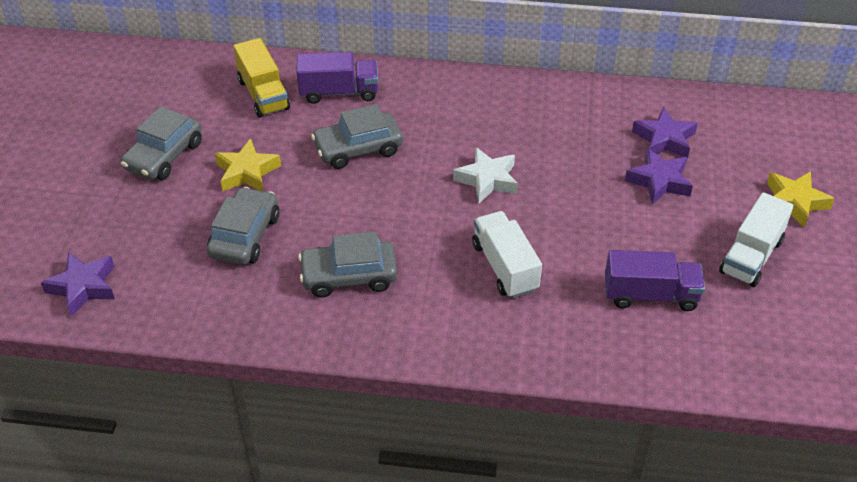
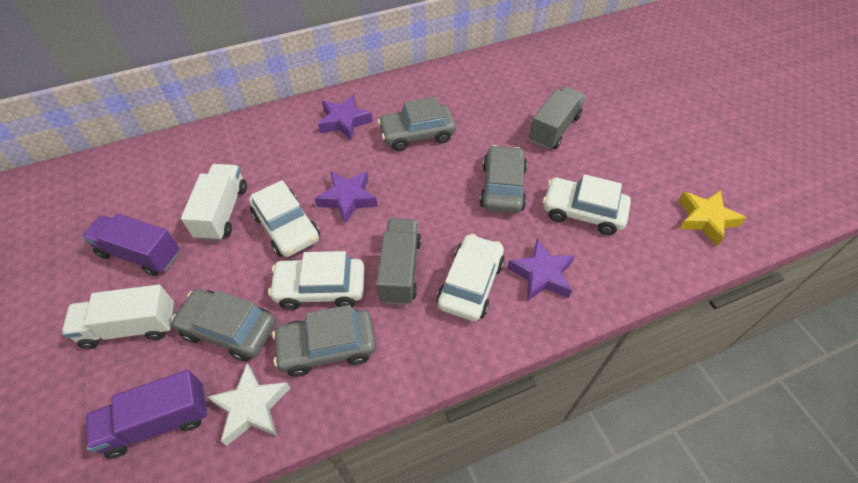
grey truck: 0 -> 2
white car: 0 -> 4
yellow star: 2 -> 1
yellow truck: 1 -> 0

